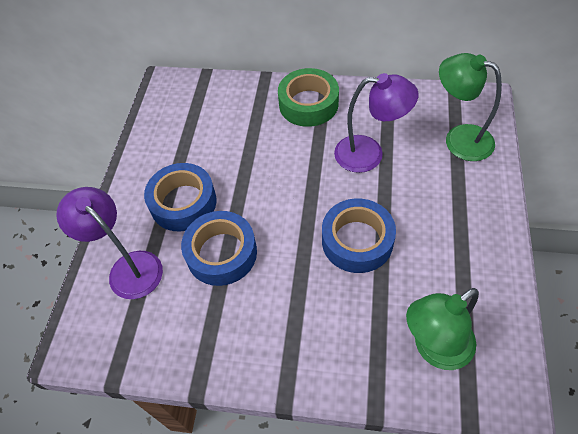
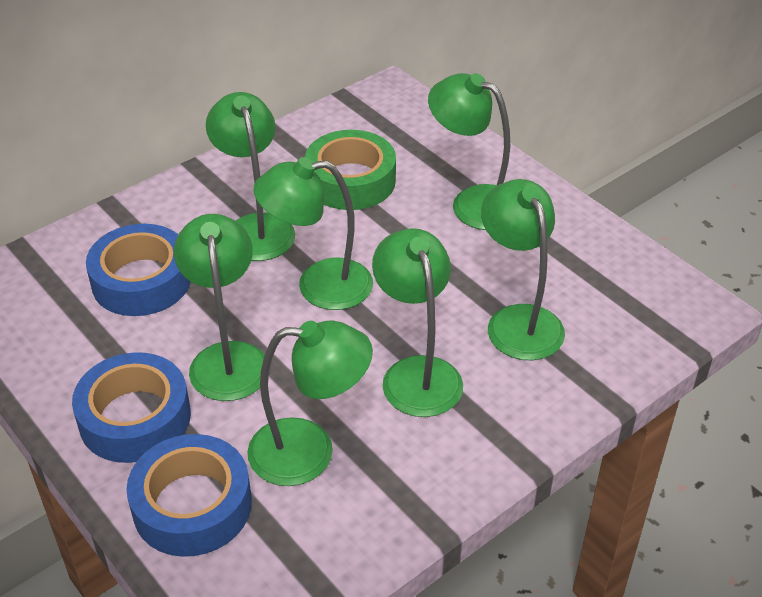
green lamp: 2 -> 7
purple lamp: 2 -> 0

